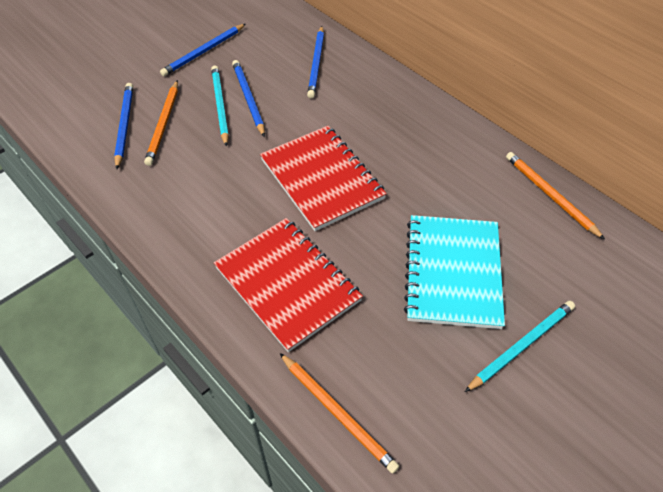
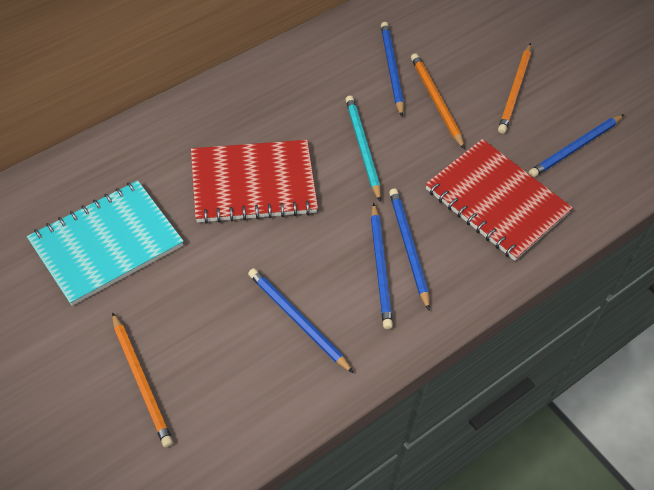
blue pencil: 4 -> 5
turquoise pencil: 2 -> 1

